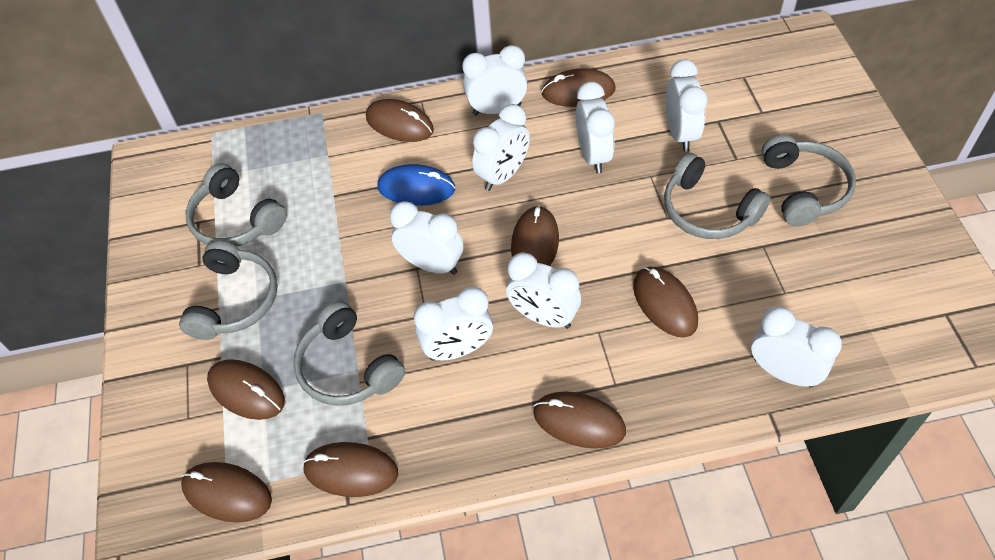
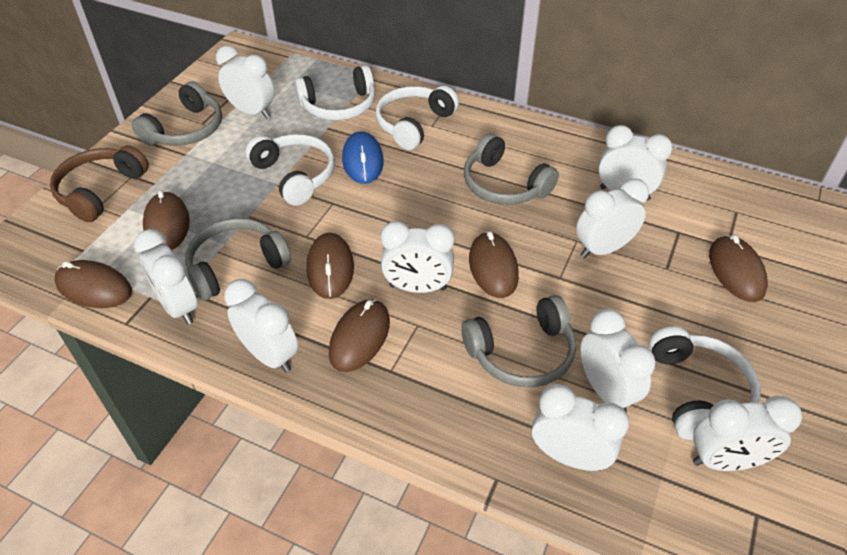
brown headphones: 0 -> 1
brown mouse: 8 -> 6
grey headphones: 5 -> 4
white clock: 8 -> 9
white headphones: 0 -> 4

